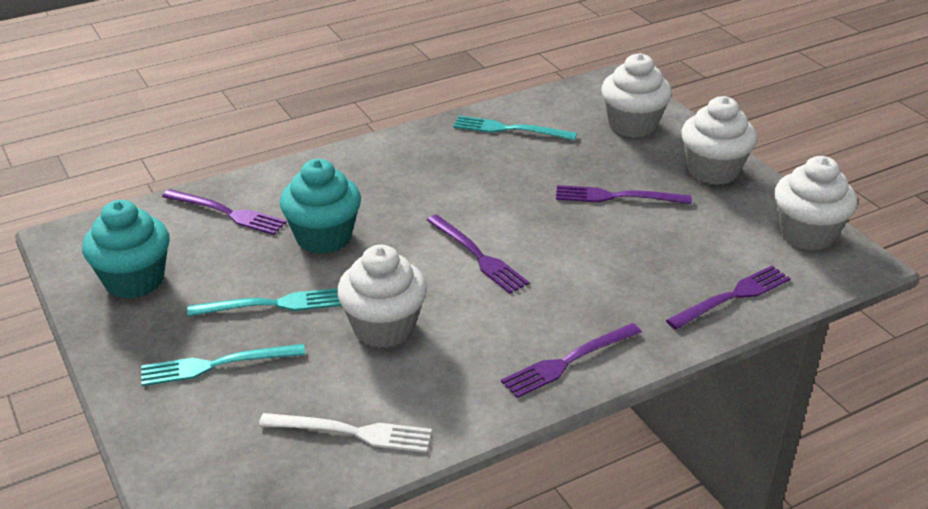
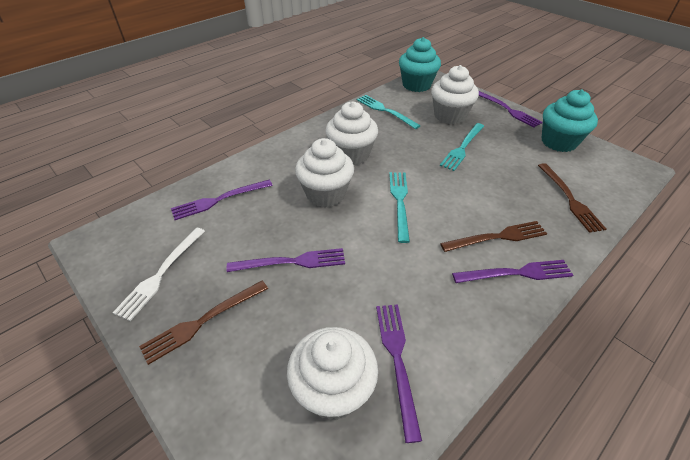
brown fork: 0 -> 3

